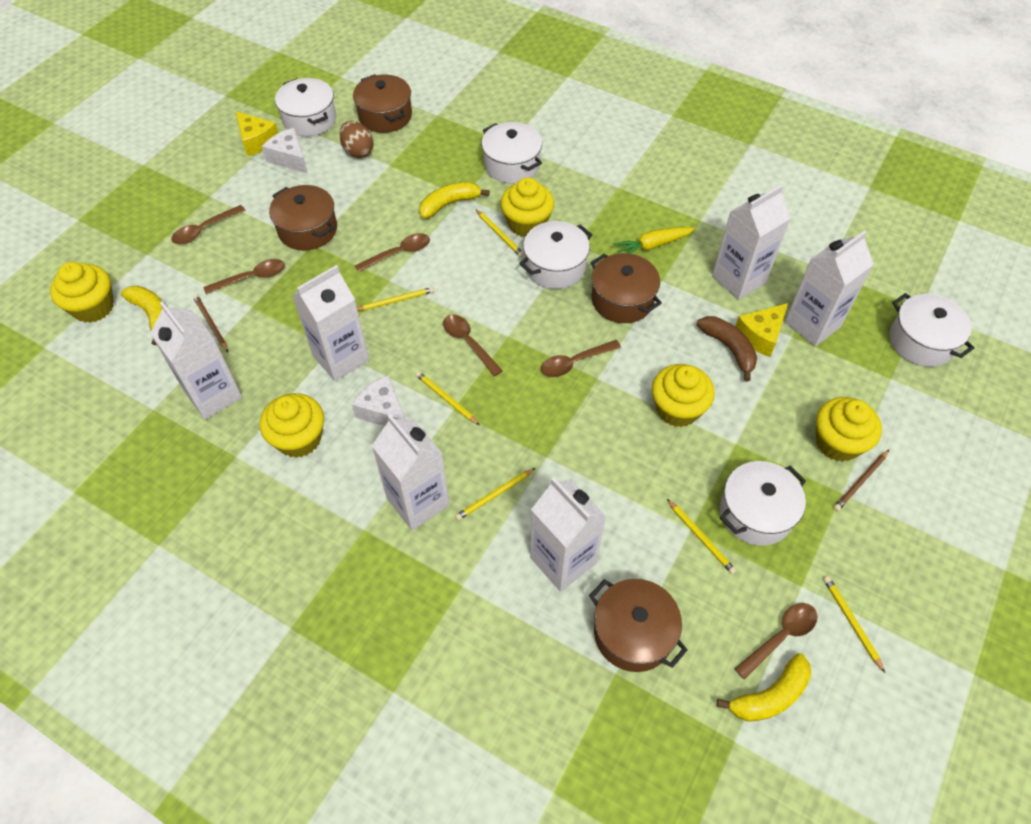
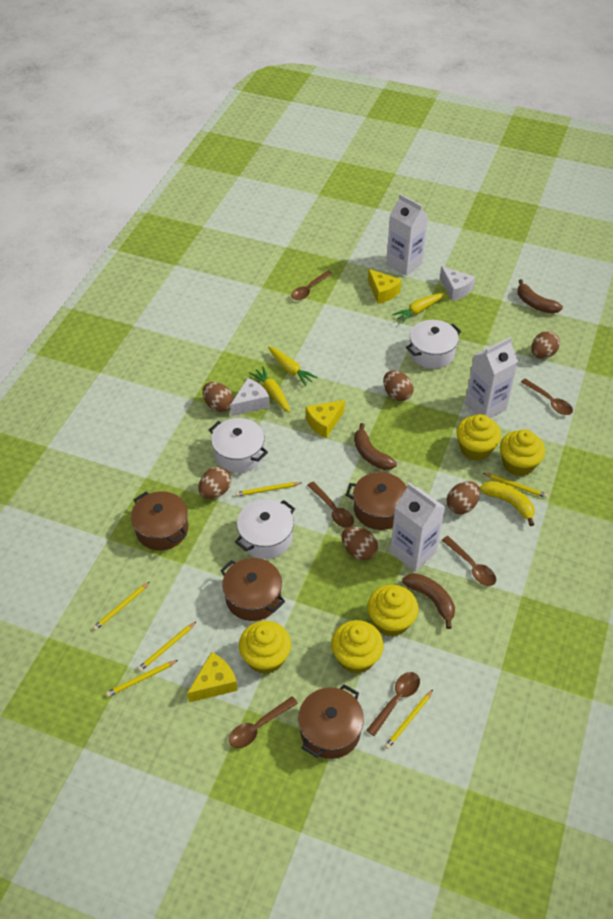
brown banana: 1 -> 3
brown egg: 1 -> 6
brown pencil: 2 -> 0
white carton: 6 -> 3
white pot: 5 -> 3
yellow banana: 3 -> 1
yellow carrot: 1 -> 3
yellow cheese: 2 -> 3

